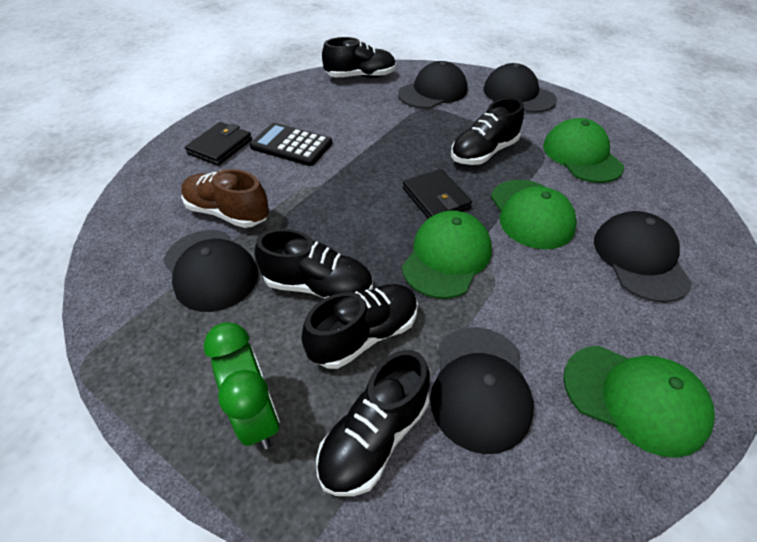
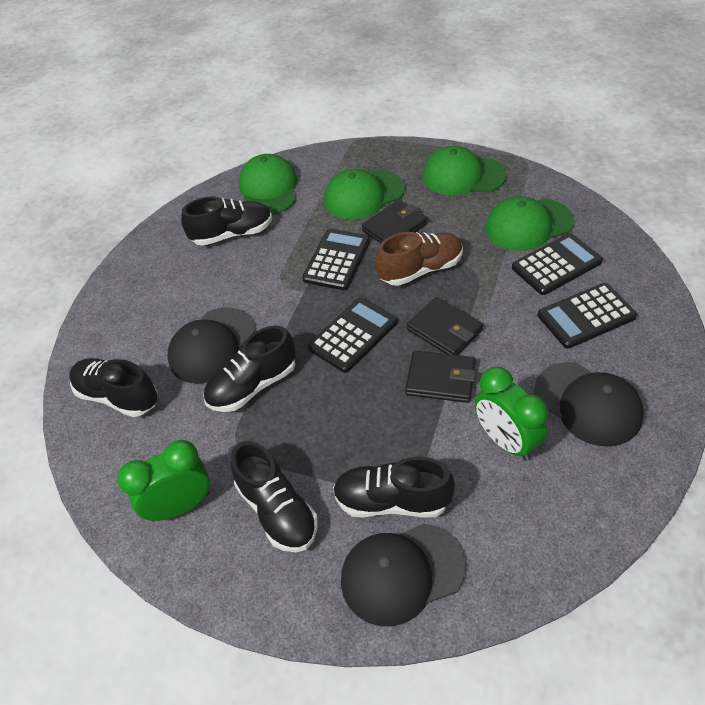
black calculator: 1 -> 4
black cap: 5 -> 3
black wallet: 2 -> 3
green clock: 1 -> 2

